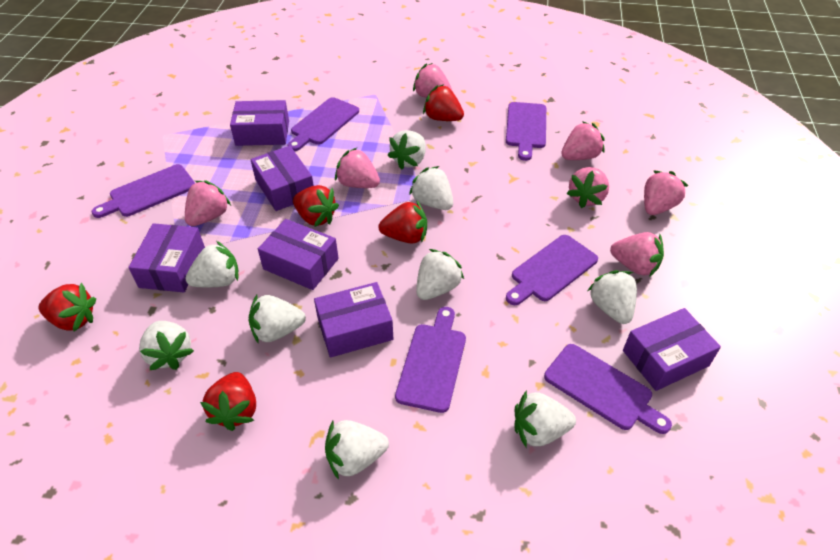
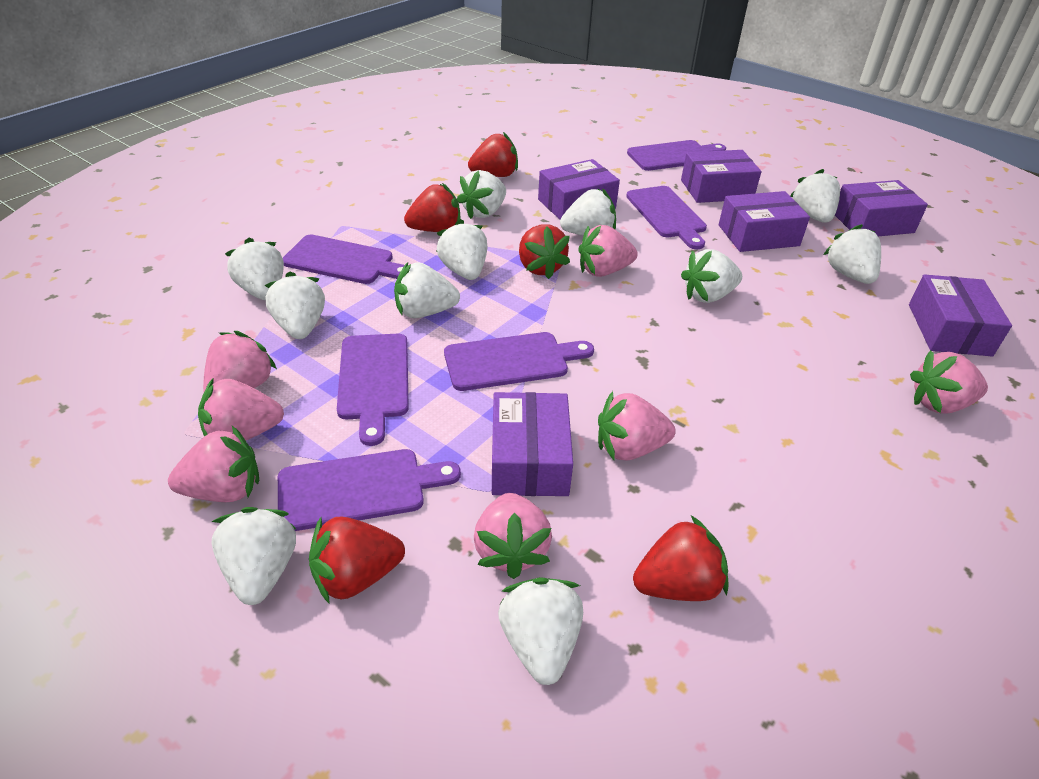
white strawberry: 9 -> 11

